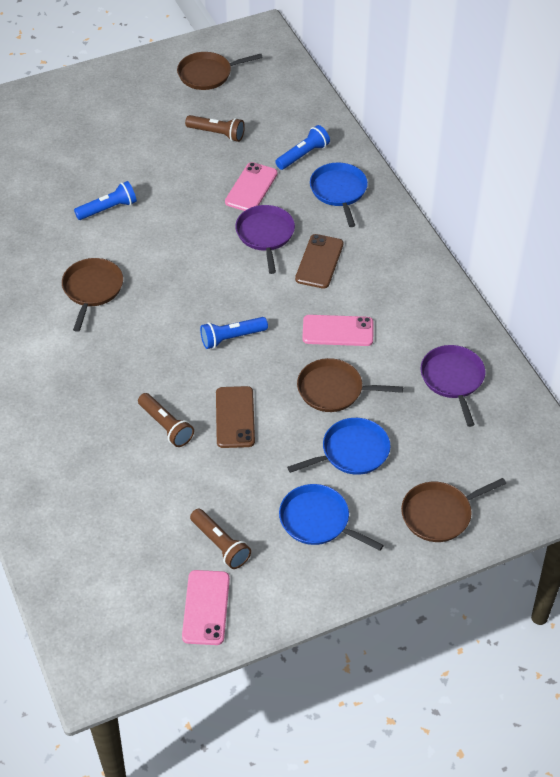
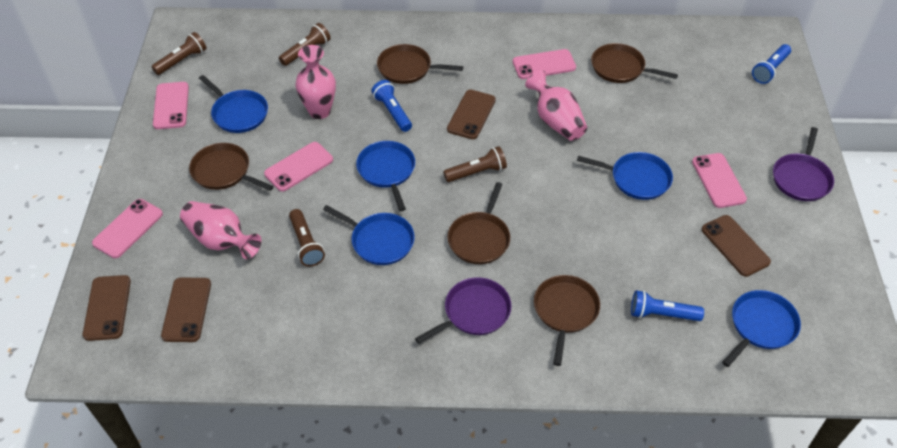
blue pan: 3 -> 5
brown flashlight: 3 -> 4
brown pan: 4 -> 5
brown phone: 2 -> 4
pink phone: 3 -> 5
pink vase: 0 -> 3

